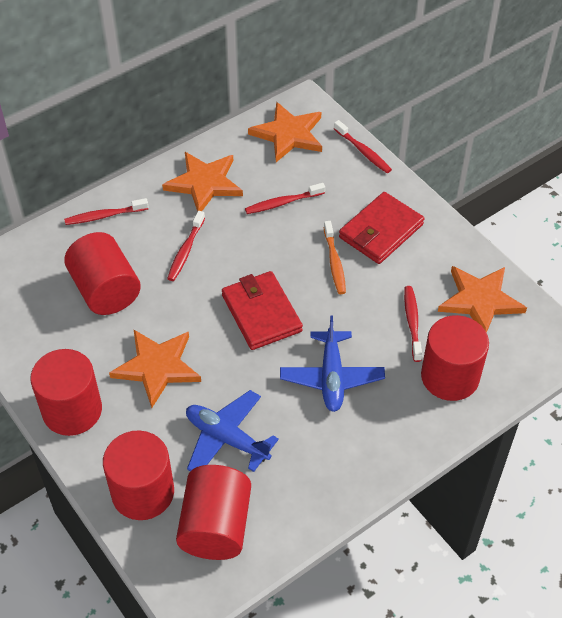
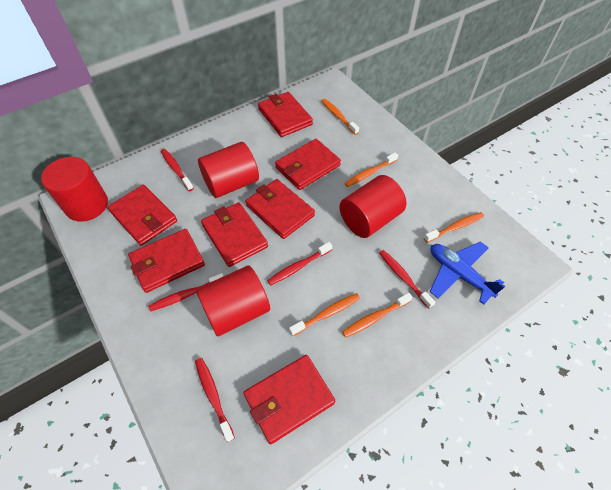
blue plane: 2 -> 1
orange star: 4 -> 0
orange toothbrush: 1 -> 5
red cylinder: 5 -> 4
red wallet: 2 -> 7

